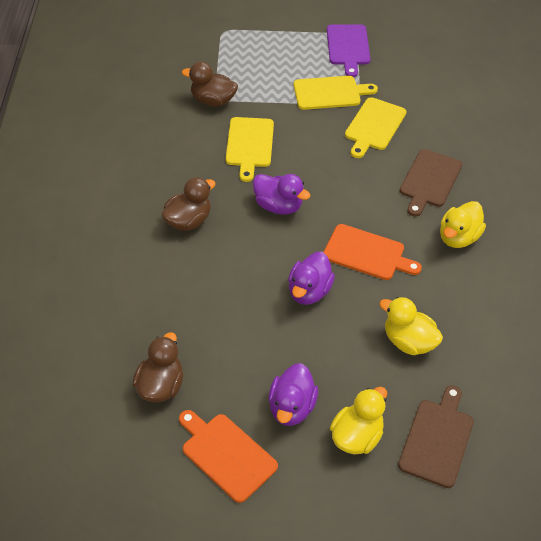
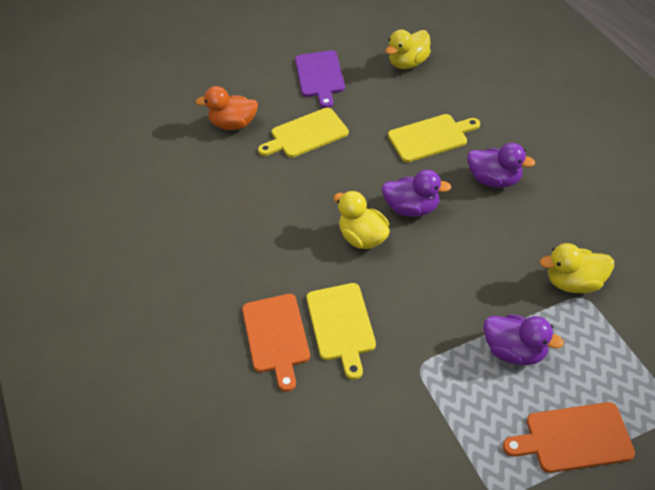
brown cutting board: 2 -> 0
brown duck: 3 -> 0
orange duck: 0 -> 1

